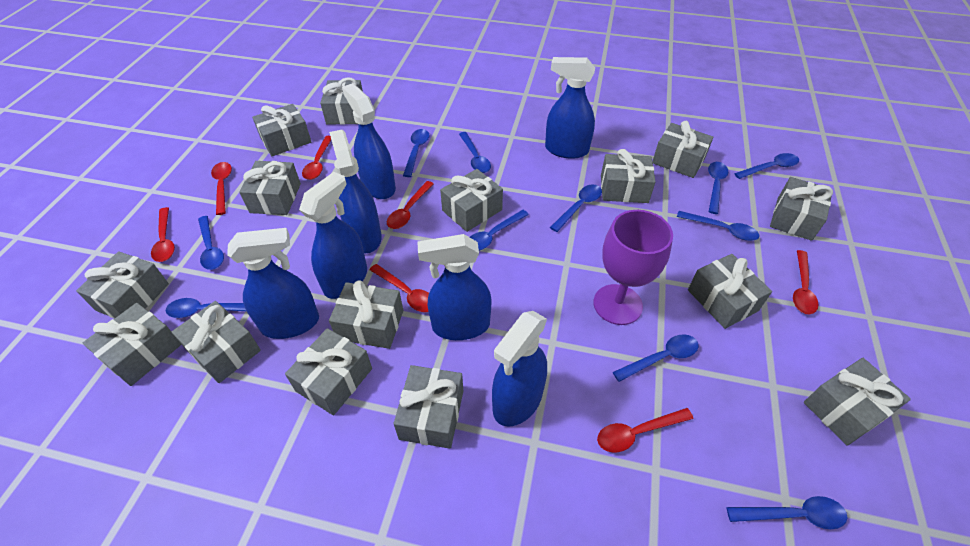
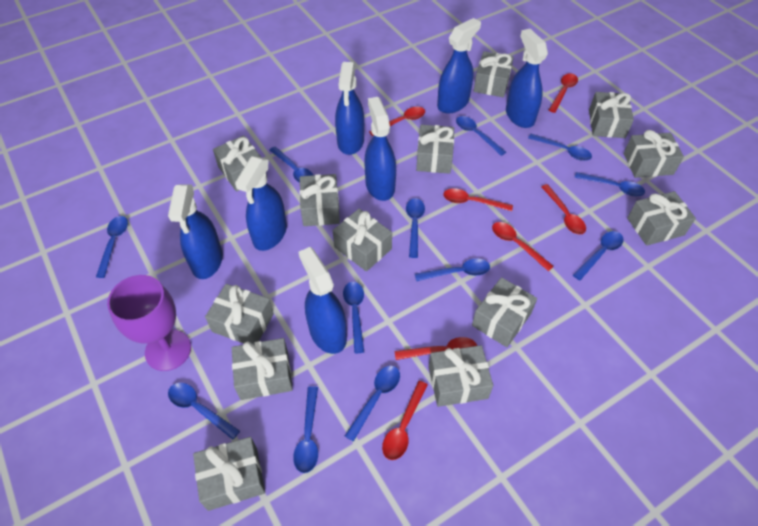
blue spoon: 11 -> 12
grey gift: 15 -> 13

